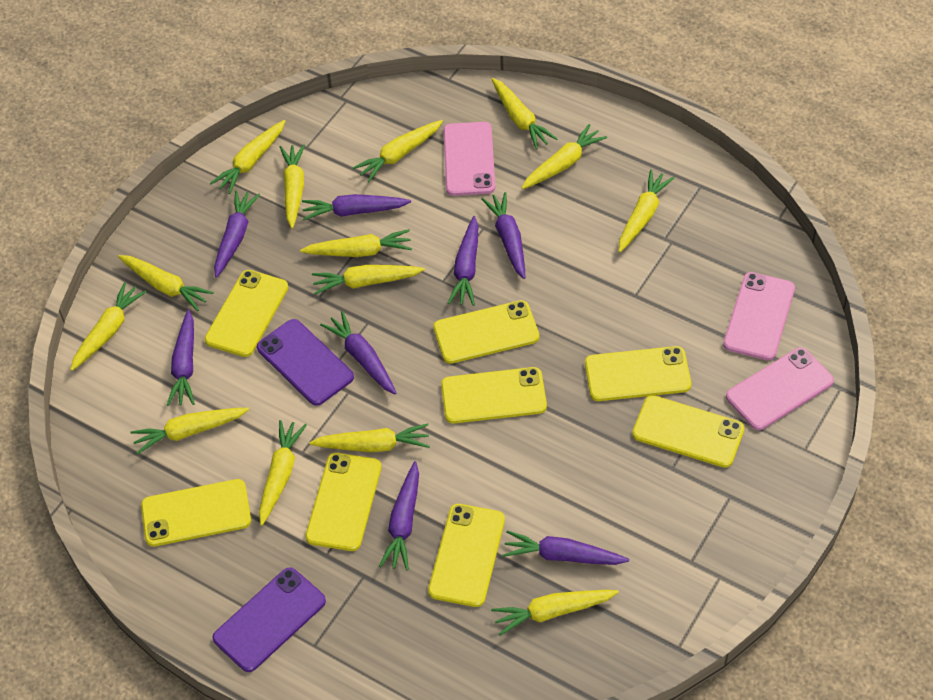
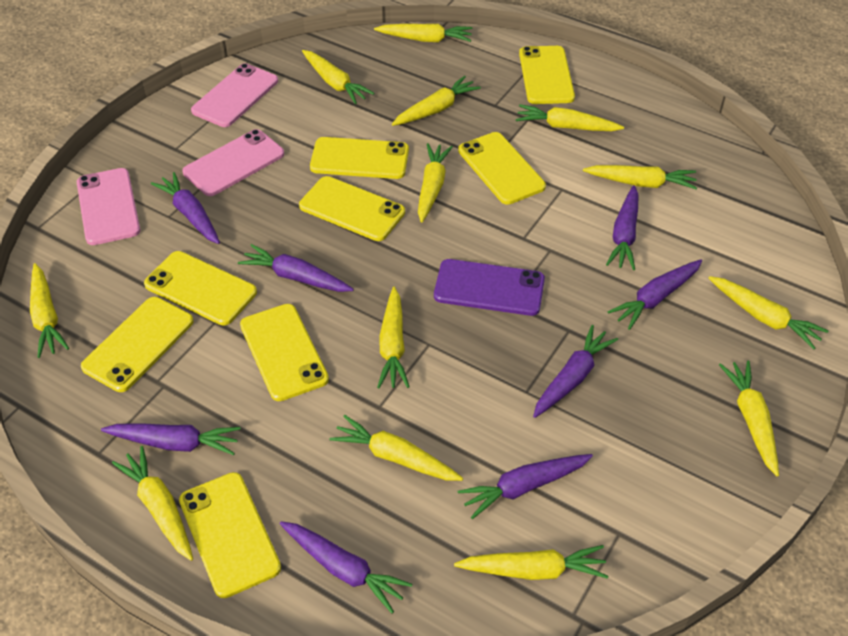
purple phone: 2 -> 1
yellow carrot: 14 -> 13

